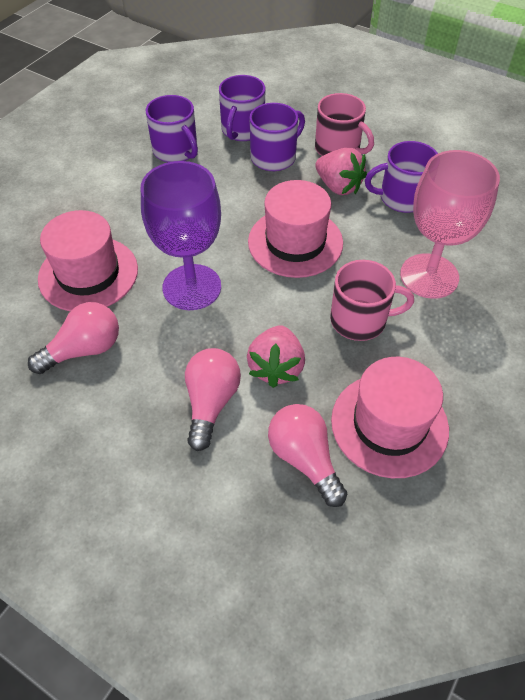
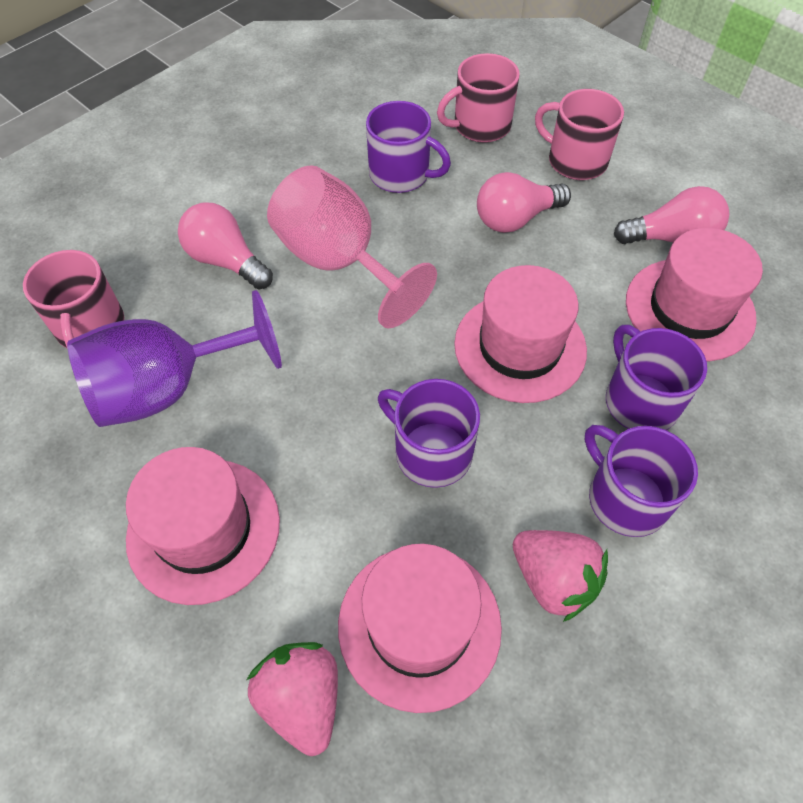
pink hat: 3 -> 4
pink mug: 2 -> 3

